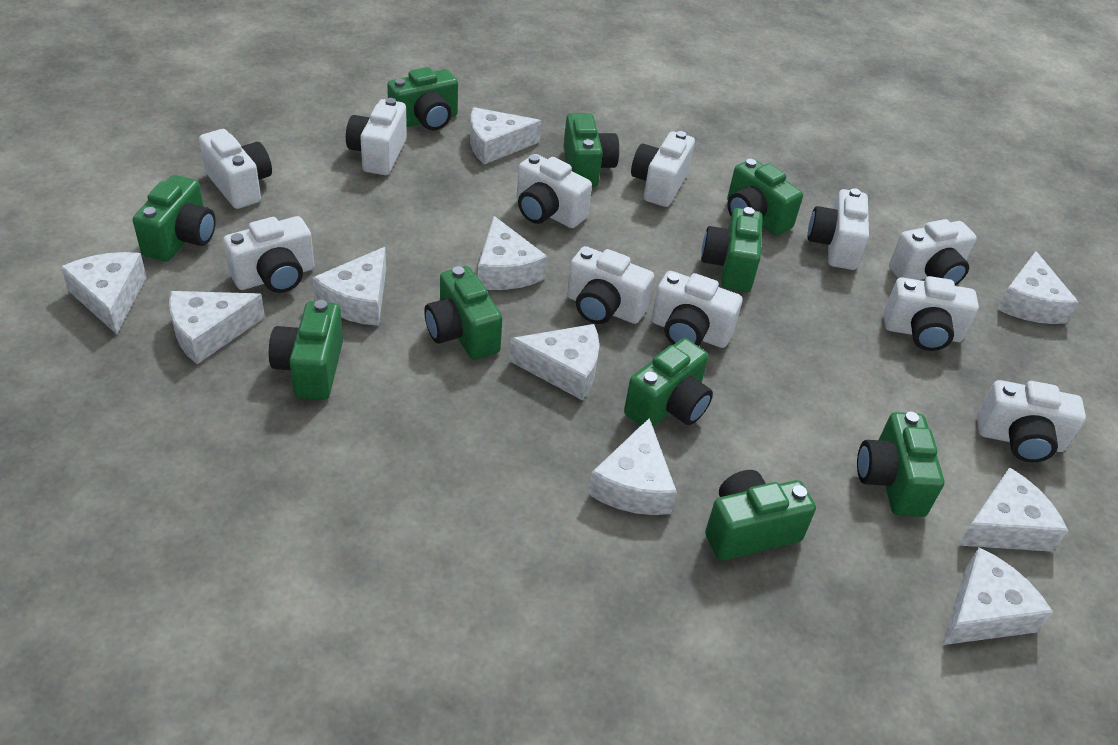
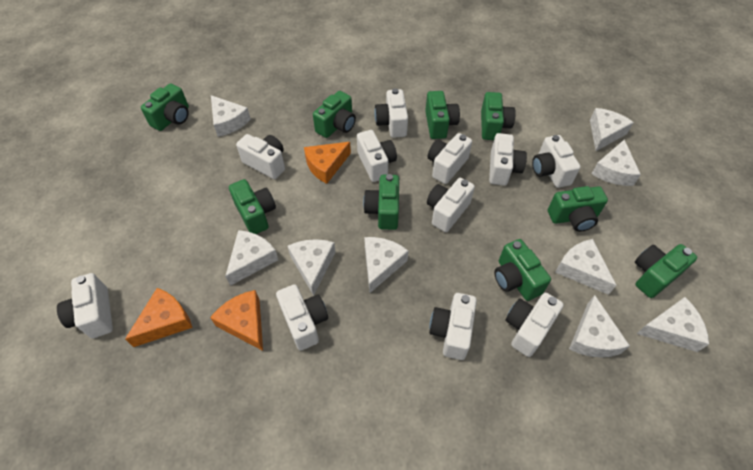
green camera: 10 -> 9
orange cheese: 0 -> 3
white cheese: 10 -> 9

